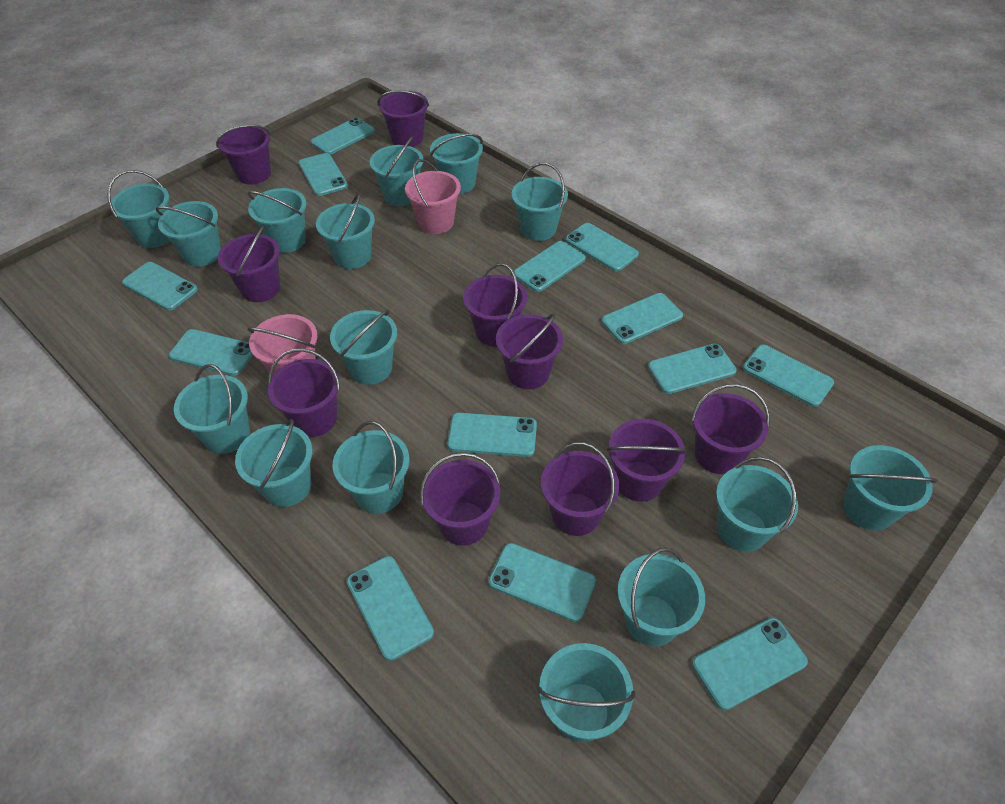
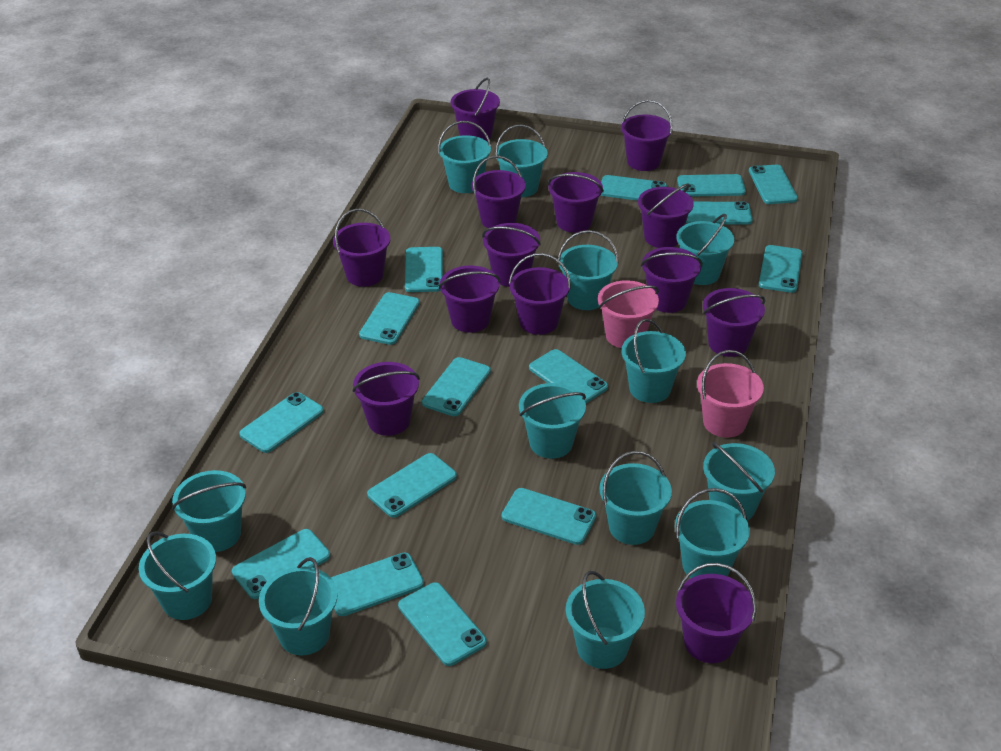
purple bucket: 10 -> 13
turquoise bucket: 15 -> 13
turquoise phone: 13 -> 15

